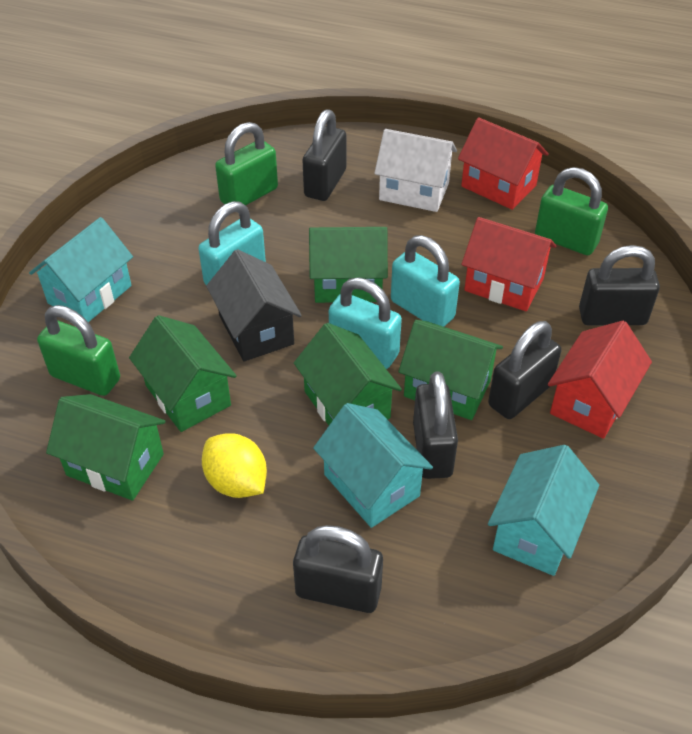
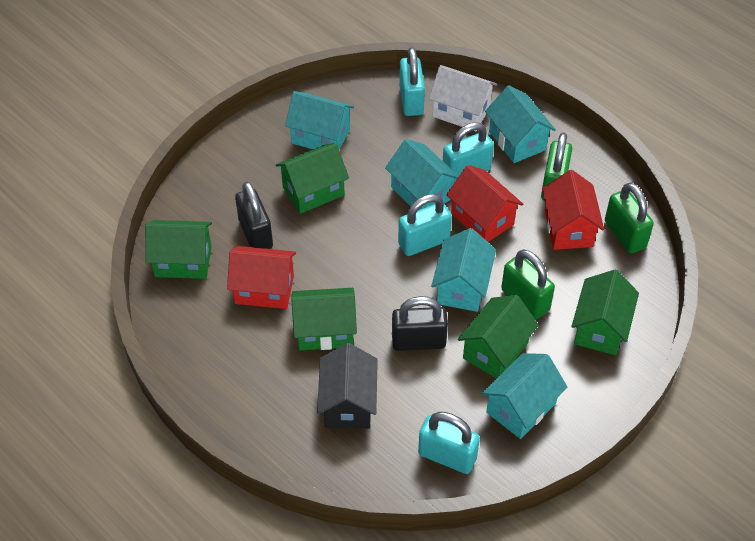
black padlock: 5 -> 2
turquoise house: 3 -> 5
turquoise padlock: 3 -> 4
yellow lemon: 1 -> 0

